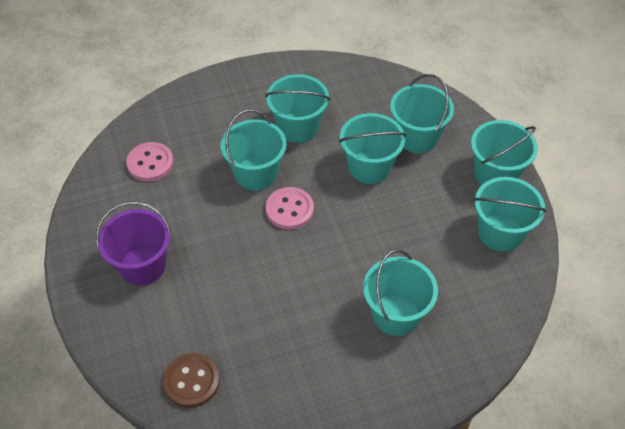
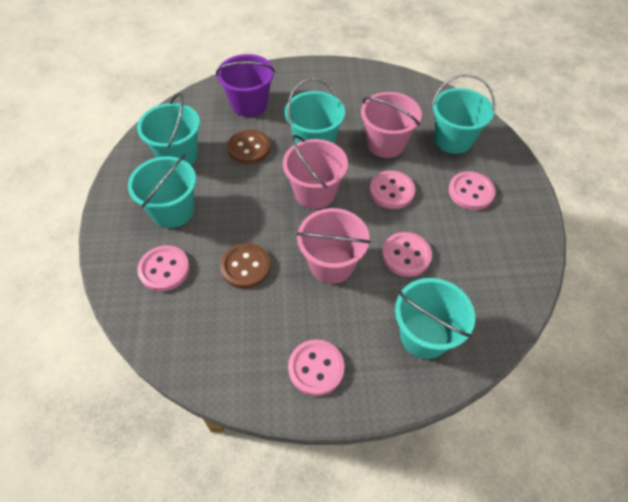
brown button: 1 -> 2
pink bucket: 0 -> 3
pink button: 2 -> 5
turquoise bucket: 7 -> 5

